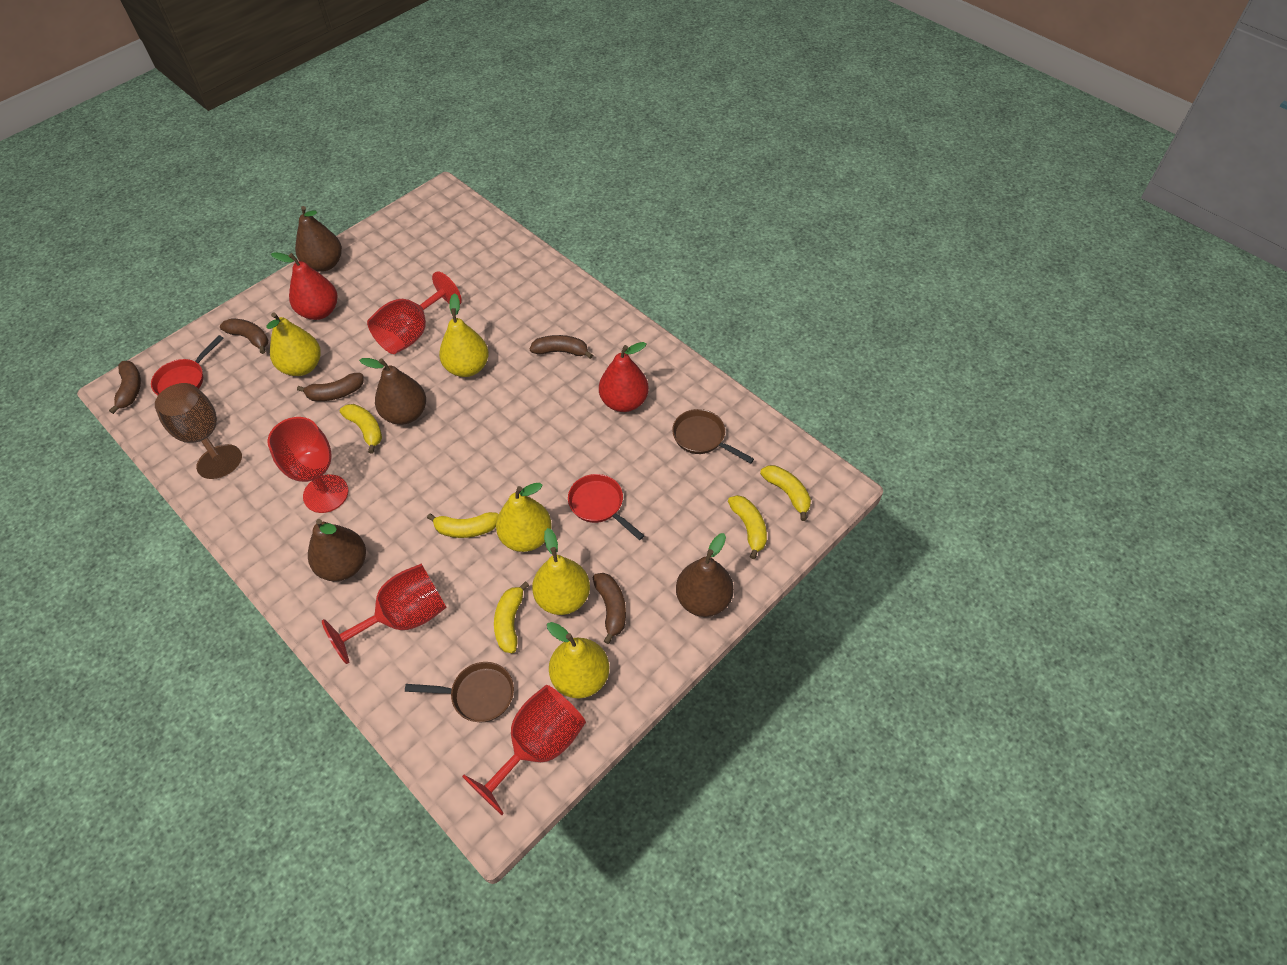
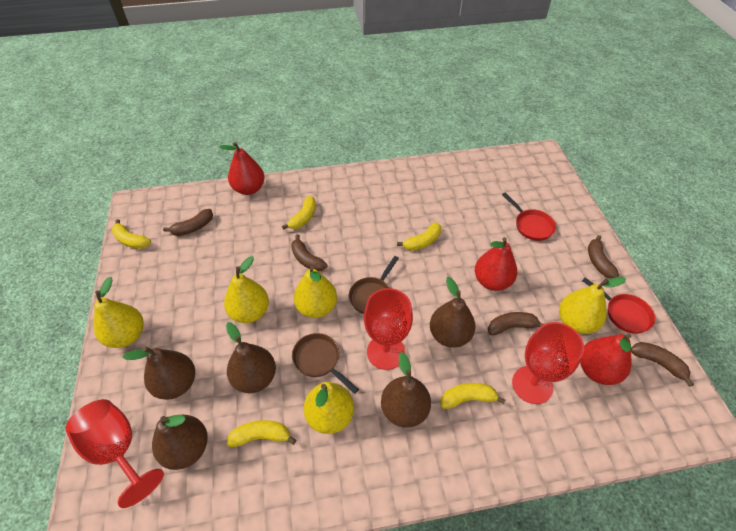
brown goblet: 1 -> 0
brown pear: 4 -> 5
red goblet: 4 -> 3
red pear: 2 -> 3

